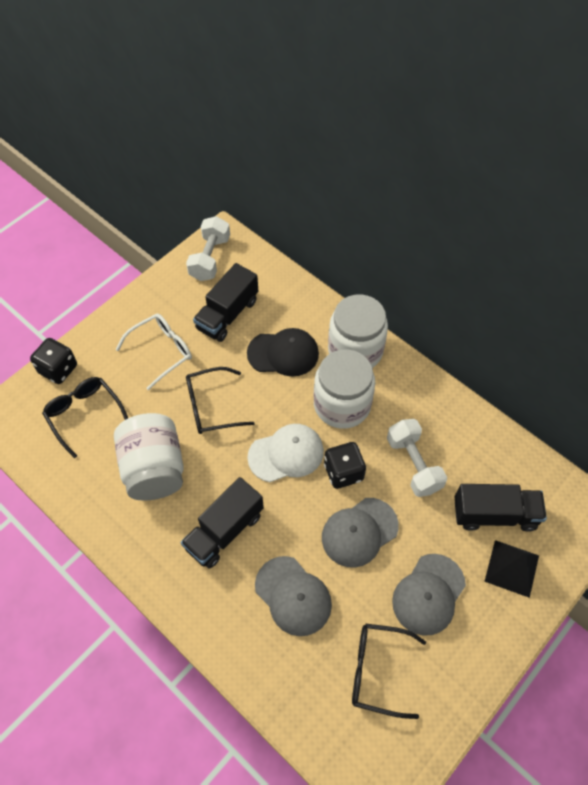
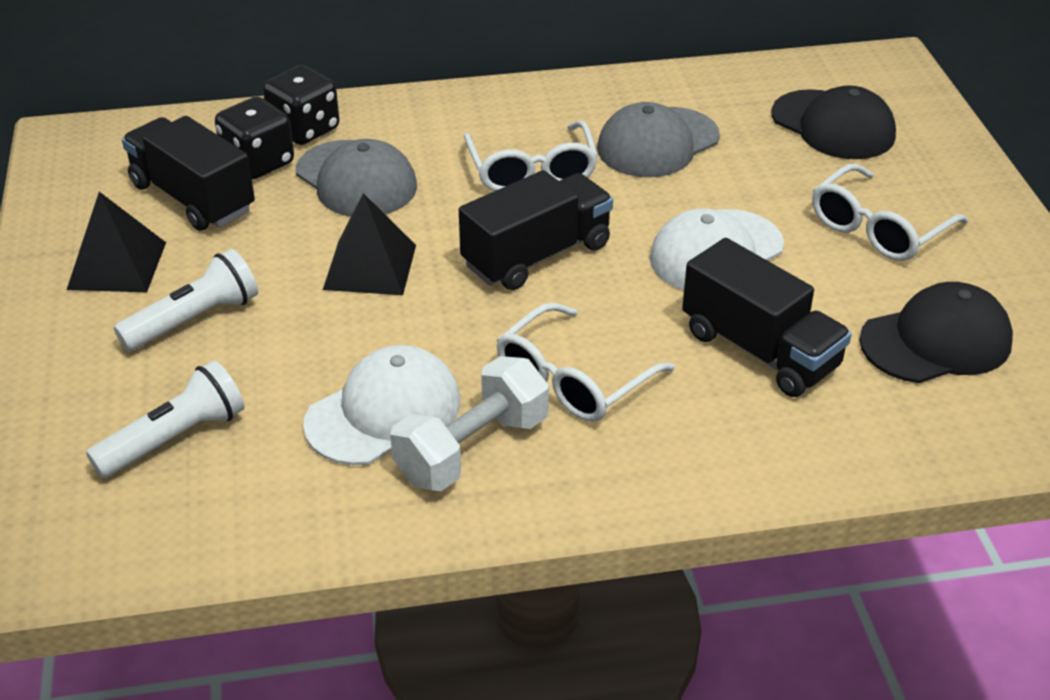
black cap: 1 -> 2
black glasses: 3 -> 0
black pyramid: 1 -> 2
grey cap: 3 -> 2
white cap: 1 -> 2
white dumbbell: 2 -> 1
white flashlight: 0 -> 2
white glasses: 1 -> 3
white jar: 3 -> 0

